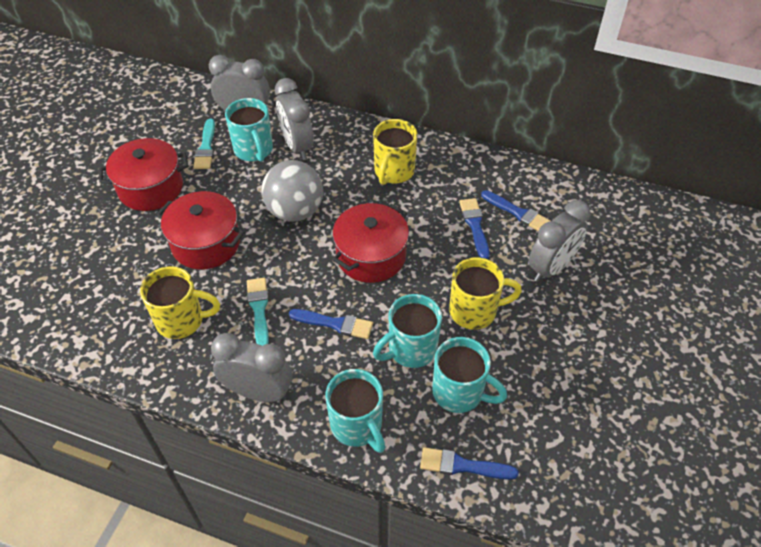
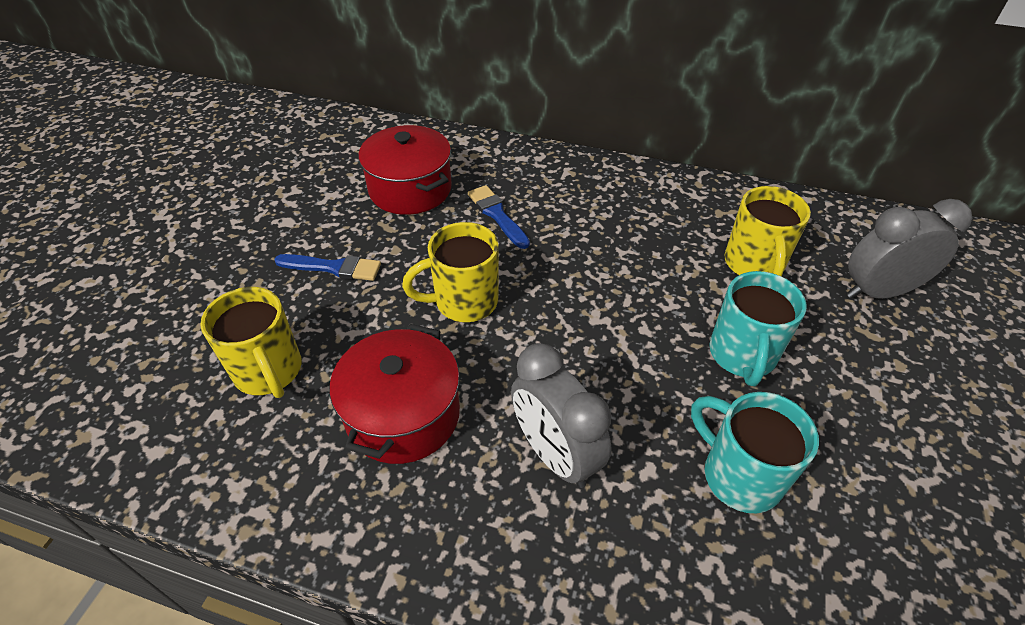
blue brush: 4 -> 2
grey ball: 1 -> 0
grey clock: 4 -> 2
red pot: 3 -> 2
turquoise brush: 2 -> 0
turquoise mug: 4 -> 2

